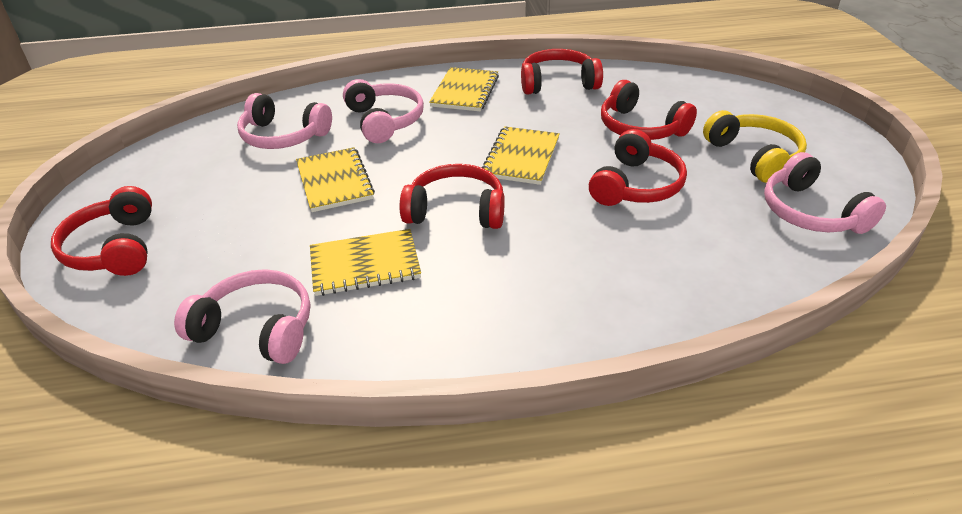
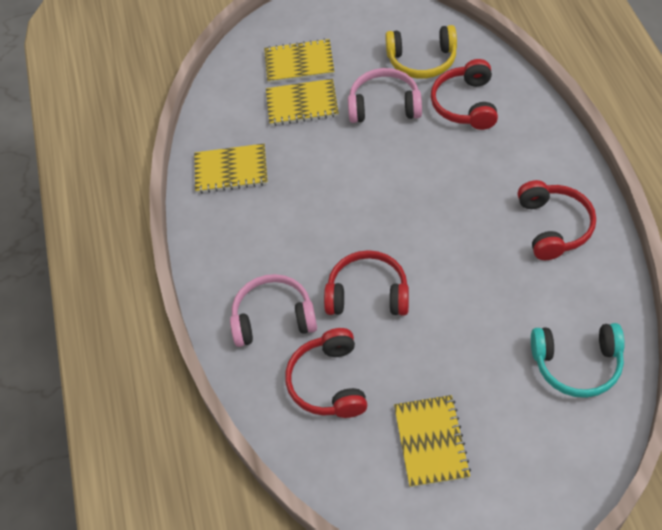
pink headphones: 4 -> 2
red headphones: 5 -> 4
turquoise headphones: 0 -> 1

